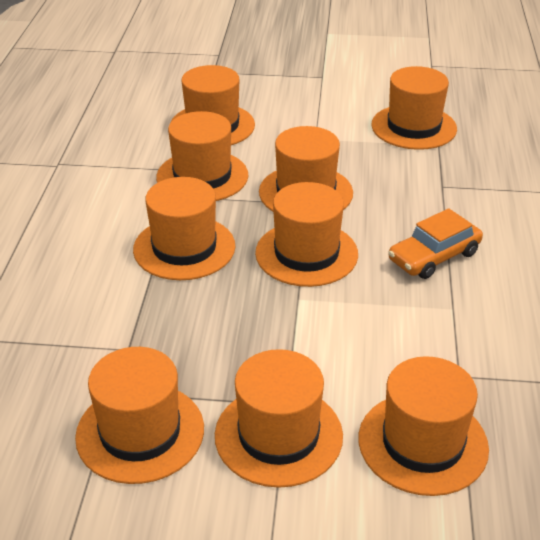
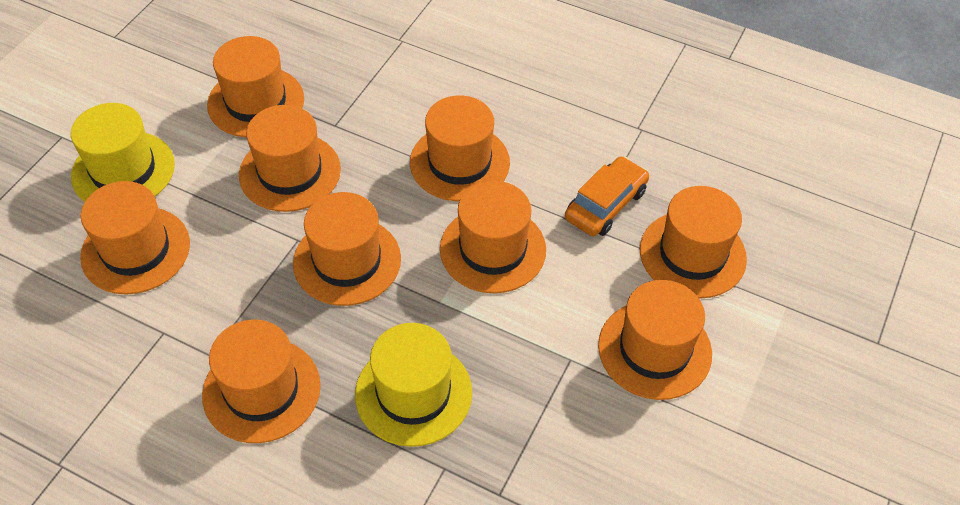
yellow hat: 0 -> 2

